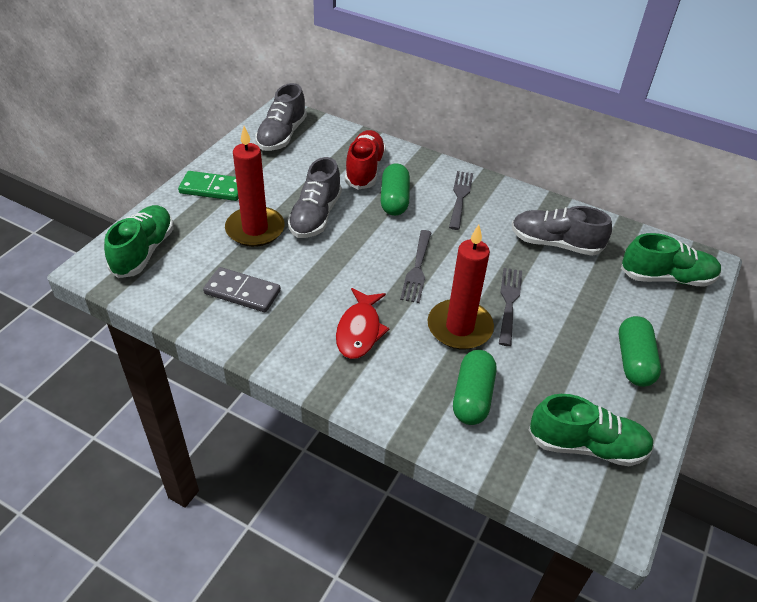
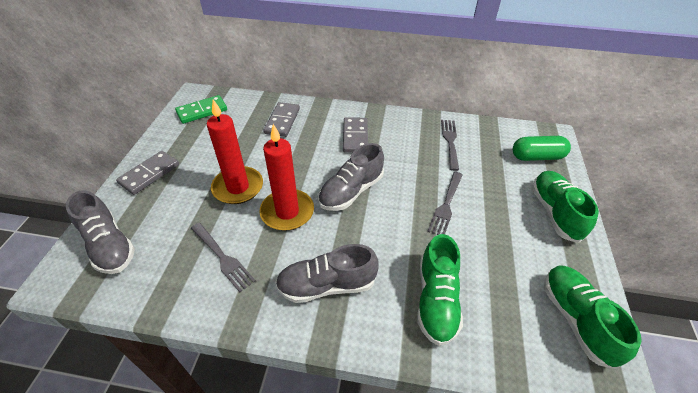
green capsule: 3 -> 1
grey domino: 1 -> 3
red fish: 1 -> 0
red shoe: 1 -> 0

